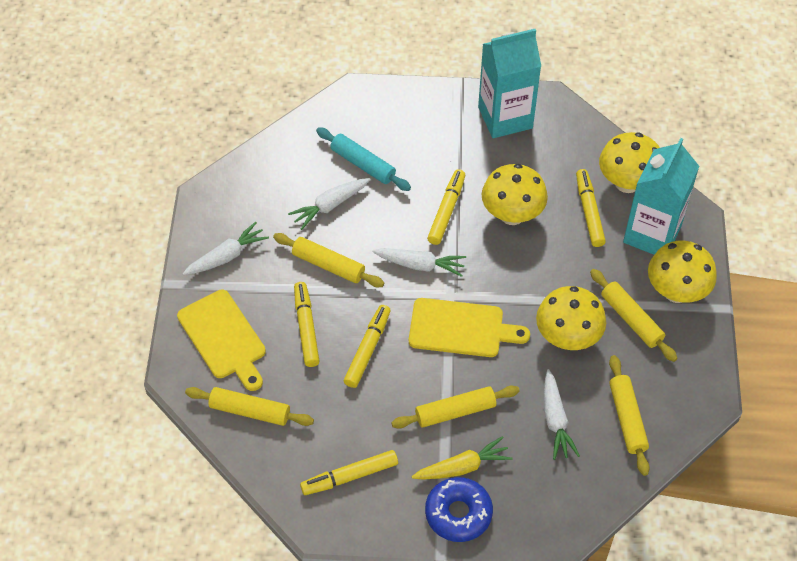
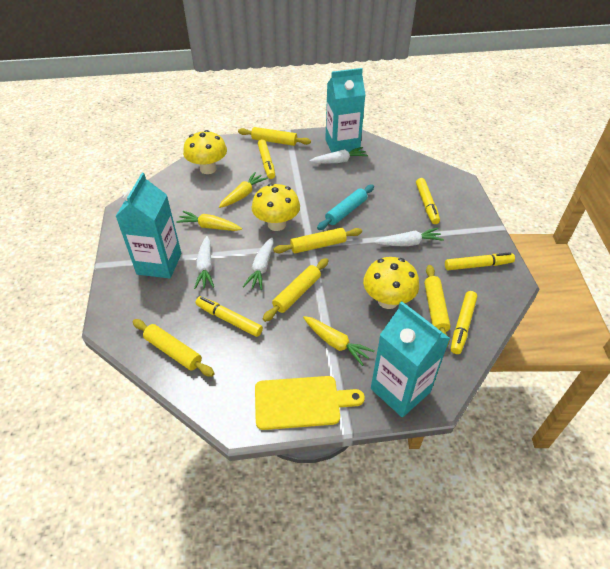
blue donut: 1 -> 0
turquoise carton: 2 -> 3
yellow carrot: 1 -> 3
yellow cutting board: 2 -> 1
yellow mushroom: 4 -> 3

